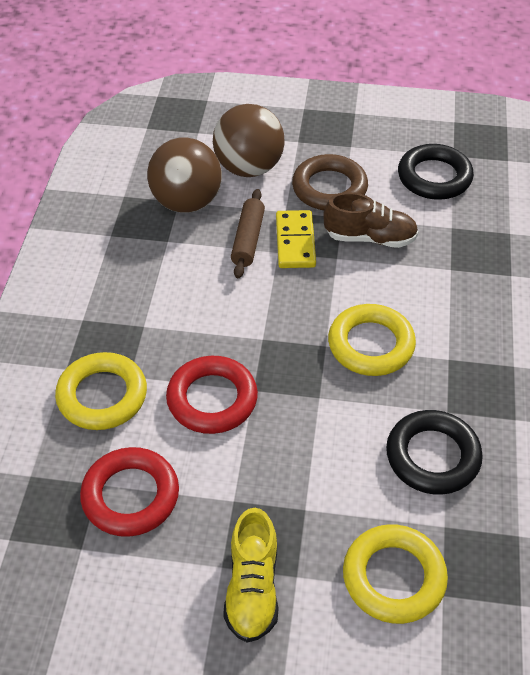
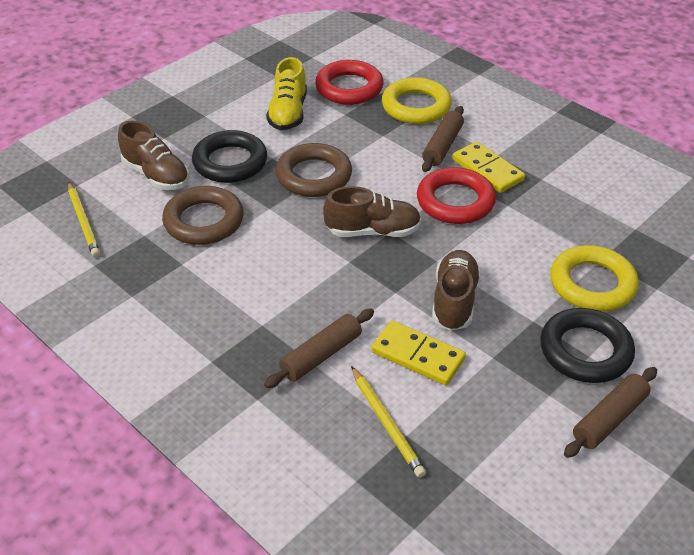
brown ball: 2 -> 0
brown ring: 1 -> 2
brown rolling pin: 1 -> 3
brown shoe: 1 -> 3
yellow domino: 1 -> 2
yellow pencil: 0 -> 2
yellow ring: 3 -> 2

